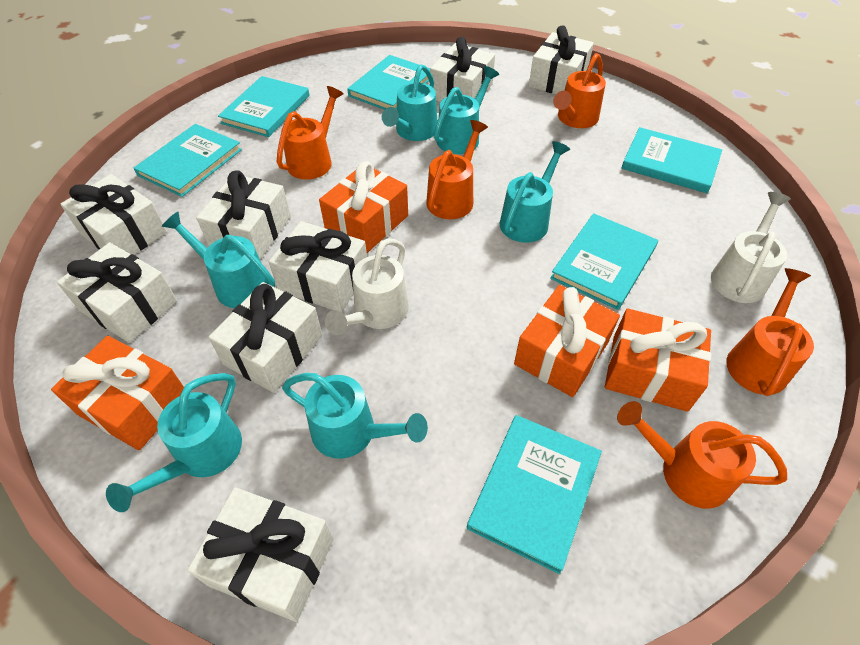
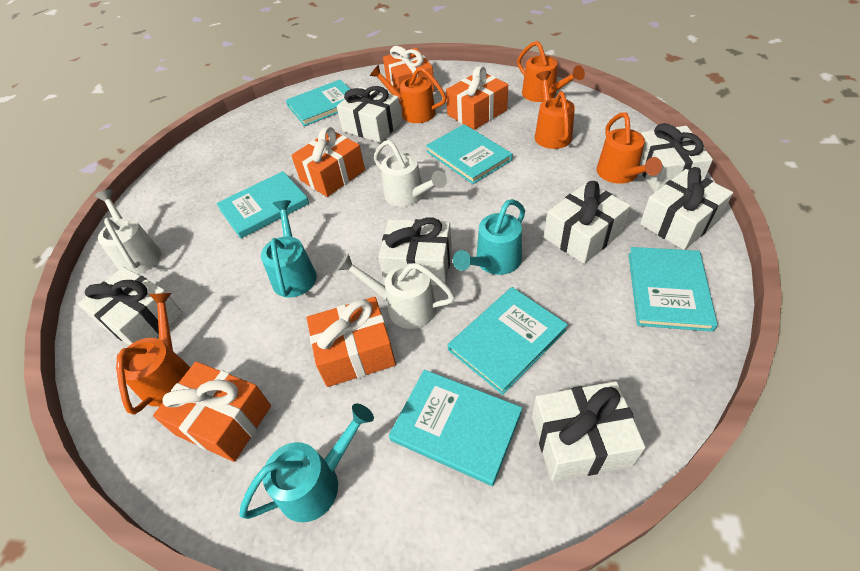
orange gift: 4 -> 5
turquoise watering can: 6 -> 3
white gift: 8 -> 7
white watering can: 2 -> 3

